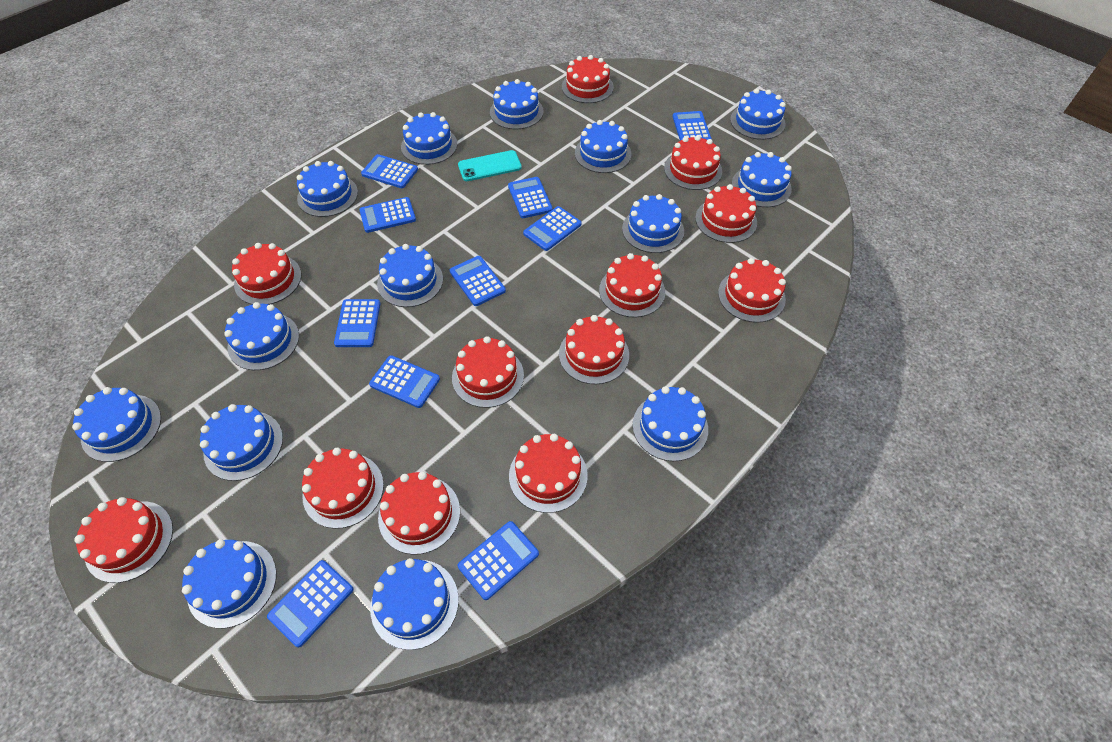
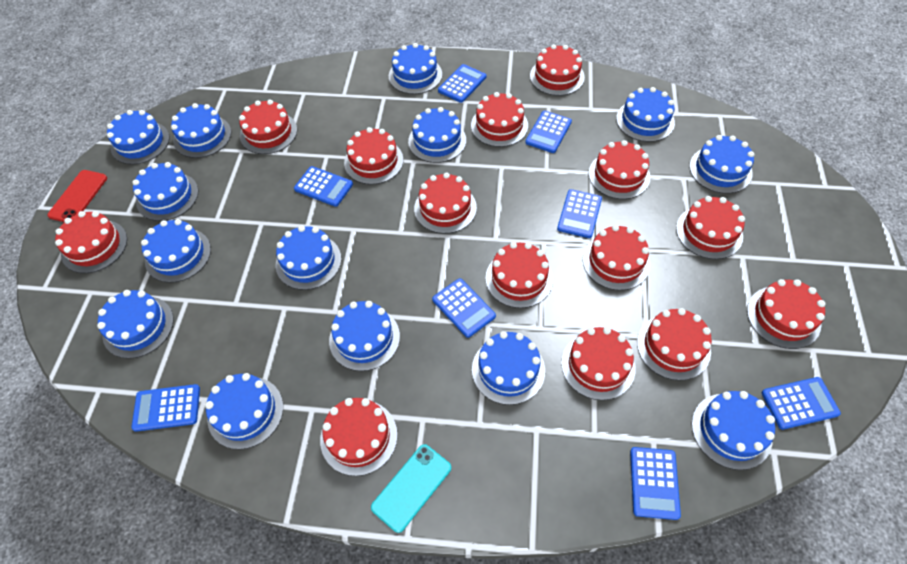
blue calculator: 10 -> 8
red cake: 12 -> 14
red phone: 0 -> 1

